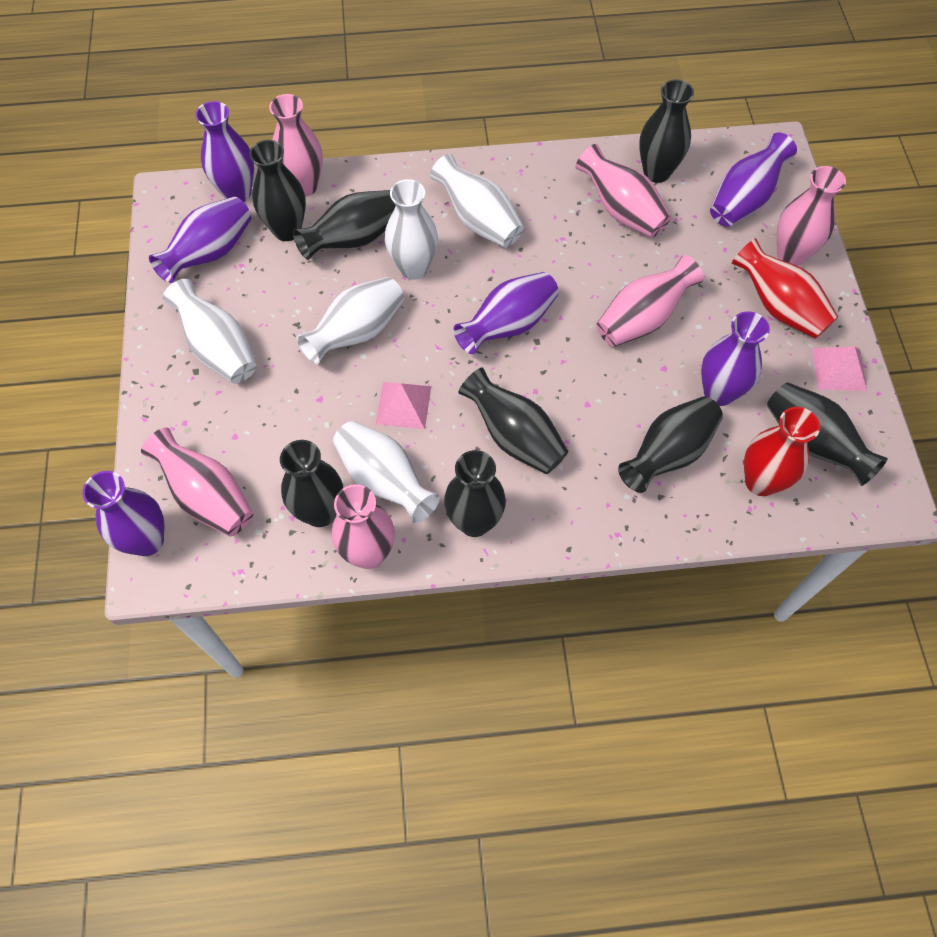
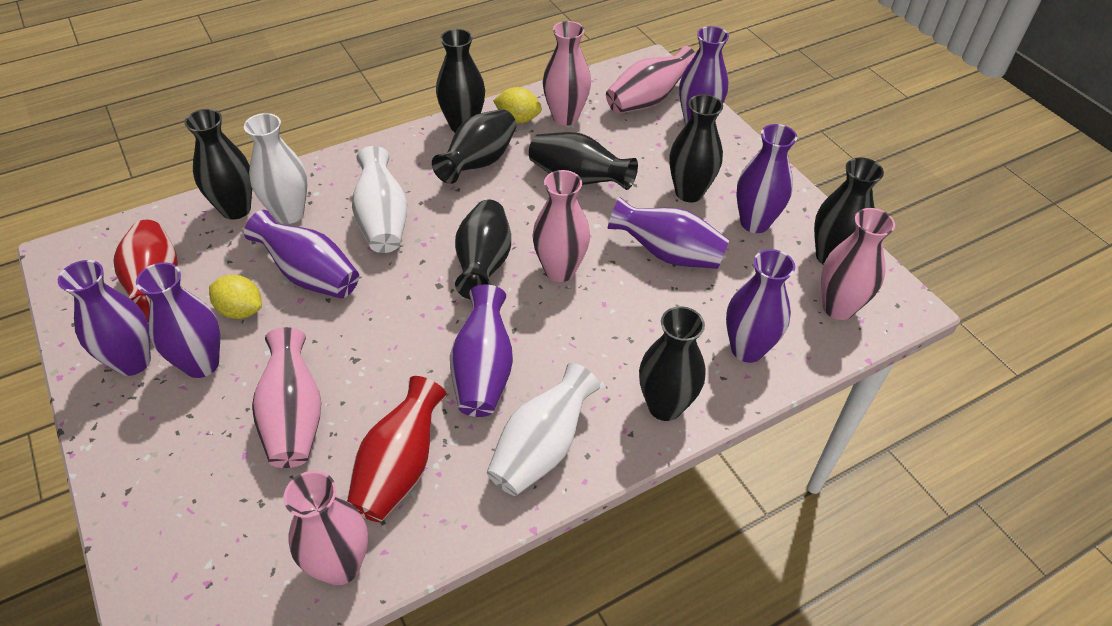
pink pyramid: 2 -> 0
purple vase: 6 -> 8
white vase: 5 -> 3
yellow lemon: 0 -> 2

